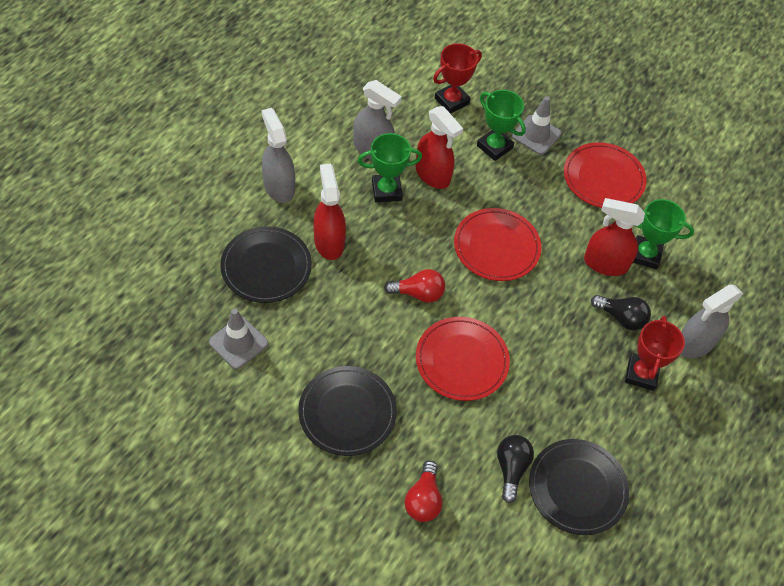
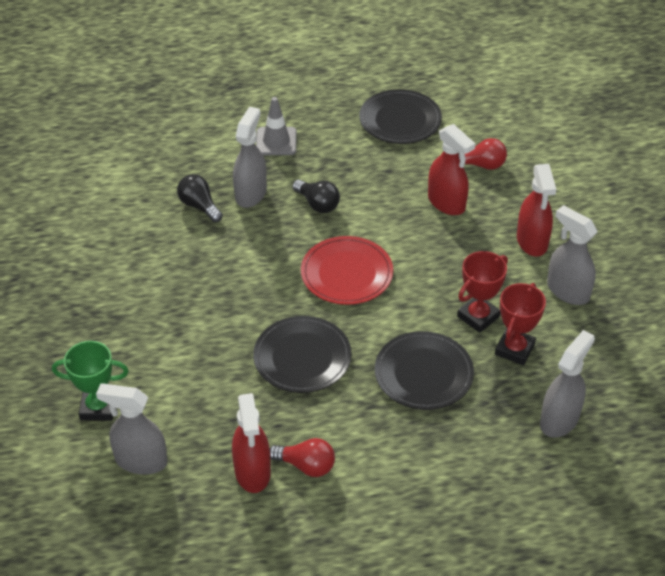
green trophy: 3 -> 1
grey spray bottle: 3 -> 4
grey traffic cone: 2 -> 1
red plate: 3 -> 1

